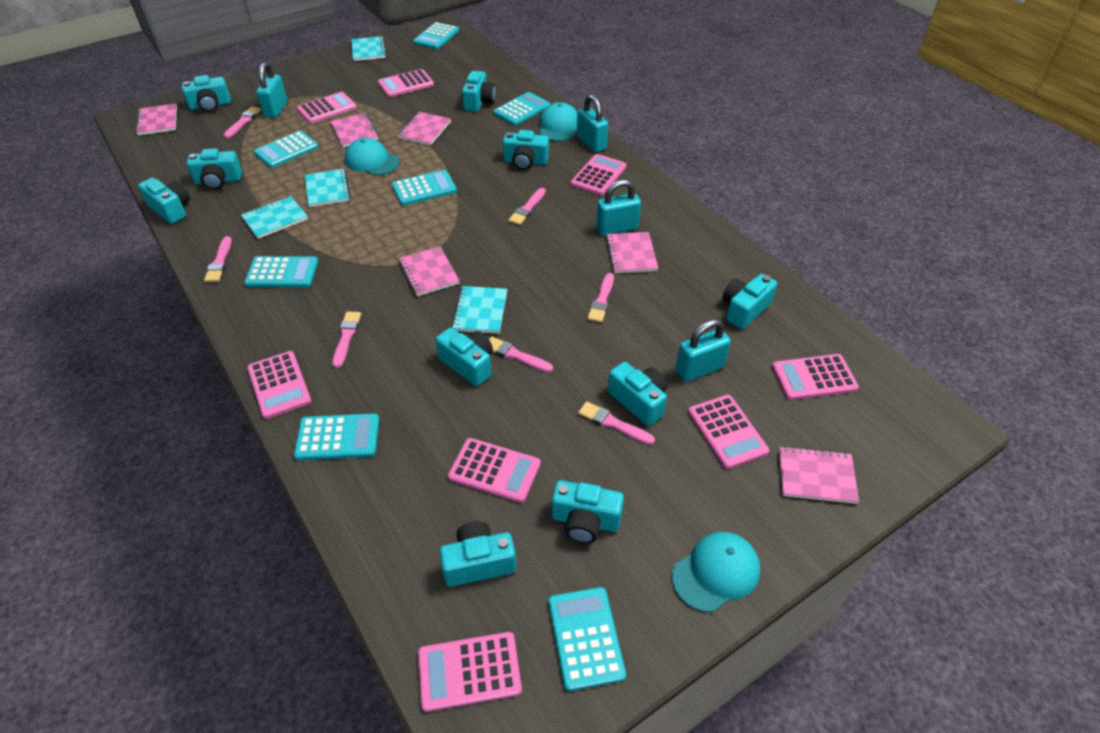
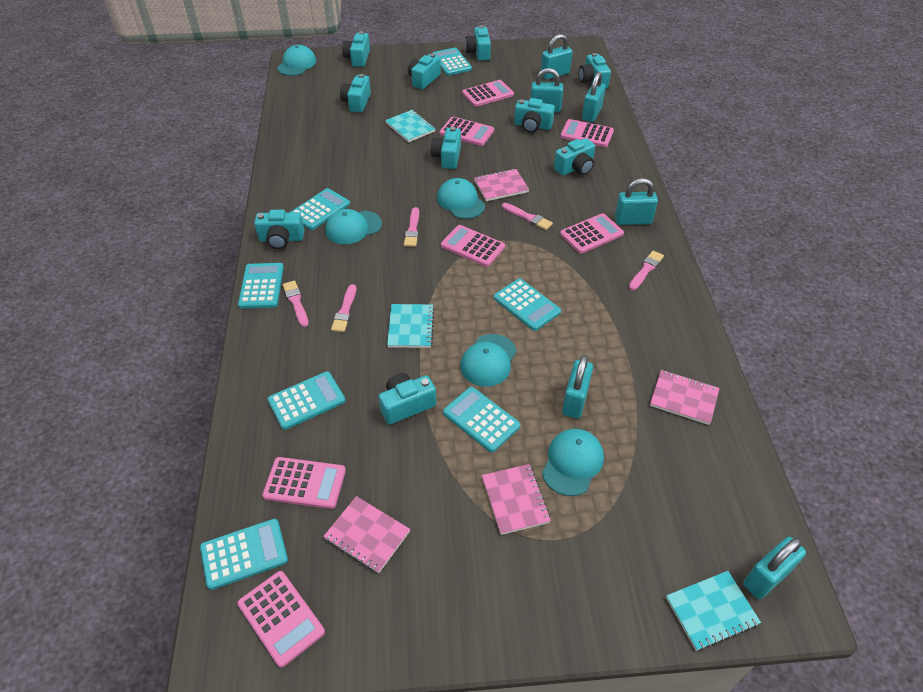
pink brush: 7 -> 5
pink calculator: 8 -> 7
pink notebook: 6 -> 4
turquoise cap: 3 -> 5
turquoise notebook: 4 -> 3
turquoise padlock: 4 -> 6

